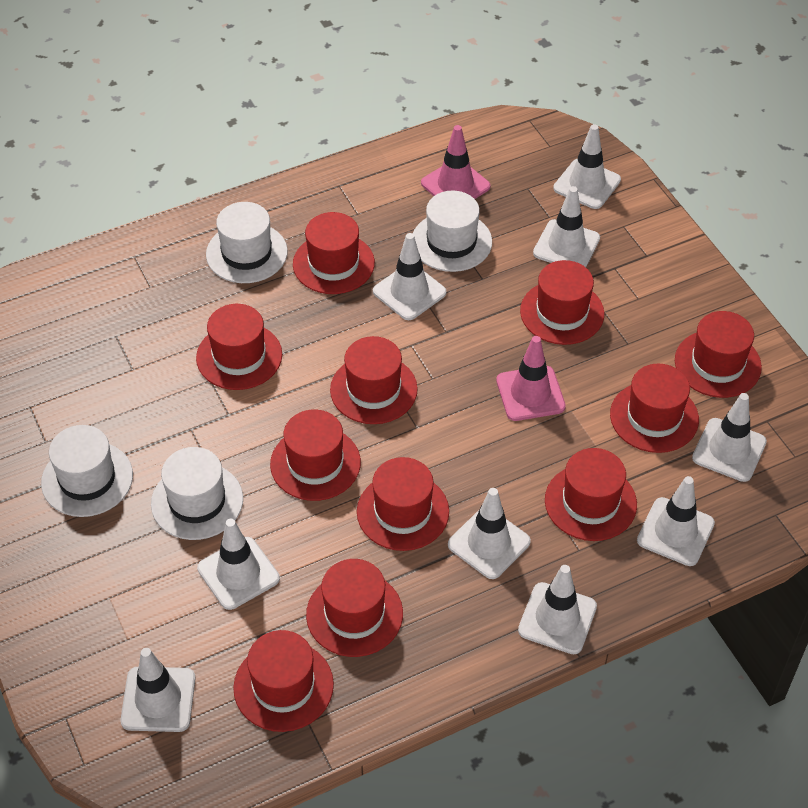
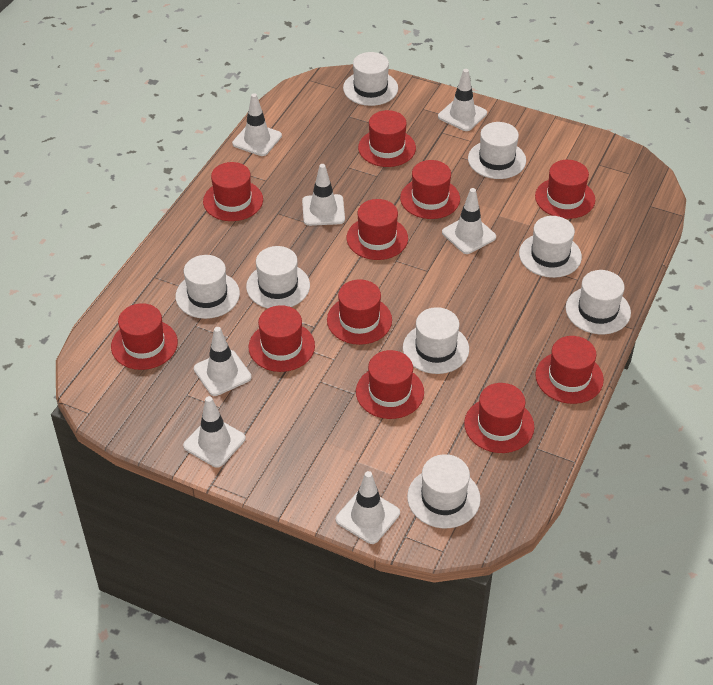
pink traffic cone: 2 -> 0
white hat: 4 -> 8
white traffic cone: 9 -> 7

